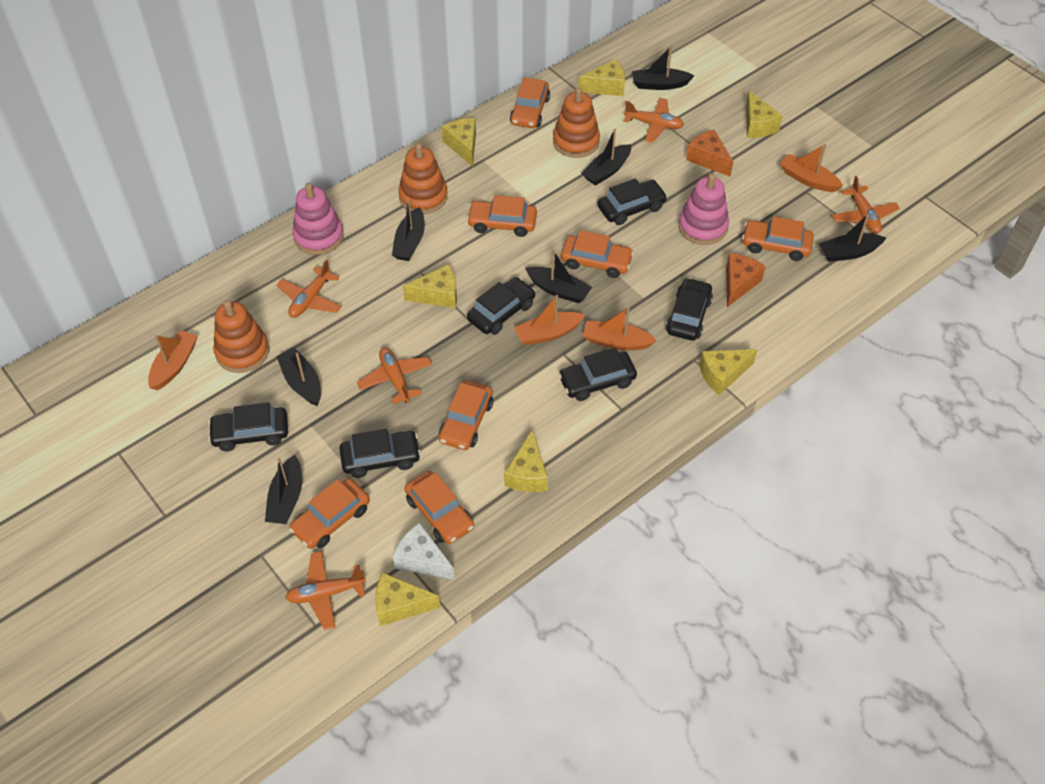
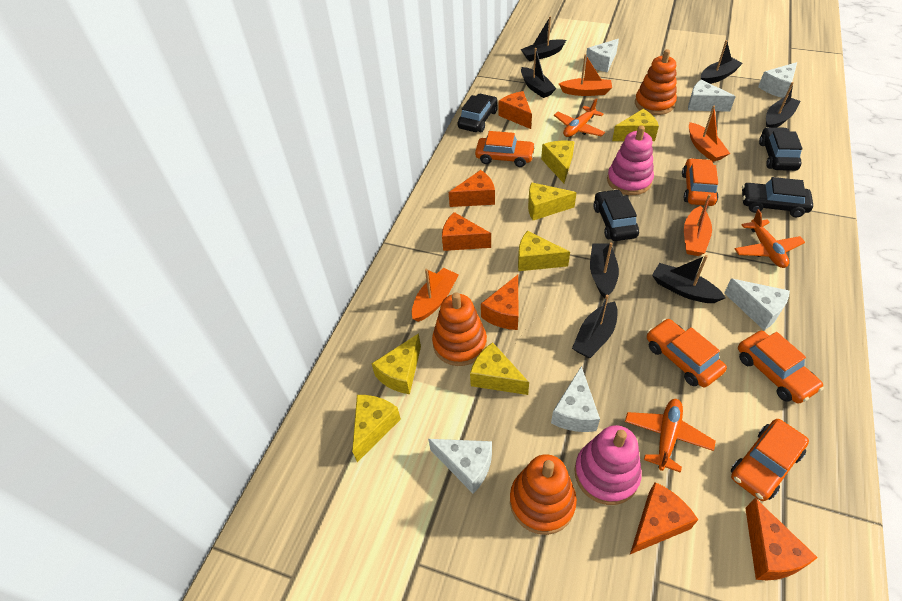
black car: 6 -> 4
orange car: 7 -> 5
orange cheese: 2 -> 6
orange plane: 5 -> 3
white cheese: 1 -> 6

